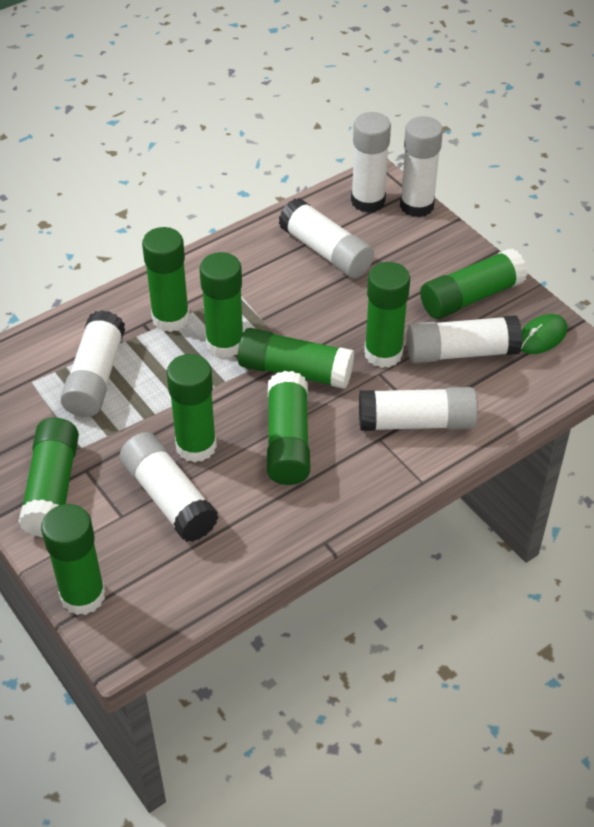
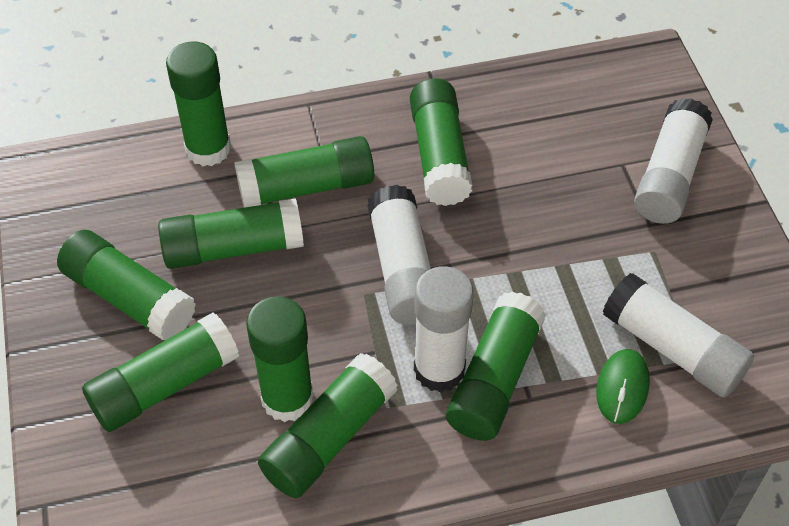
white glue stick: 7 -> 4

